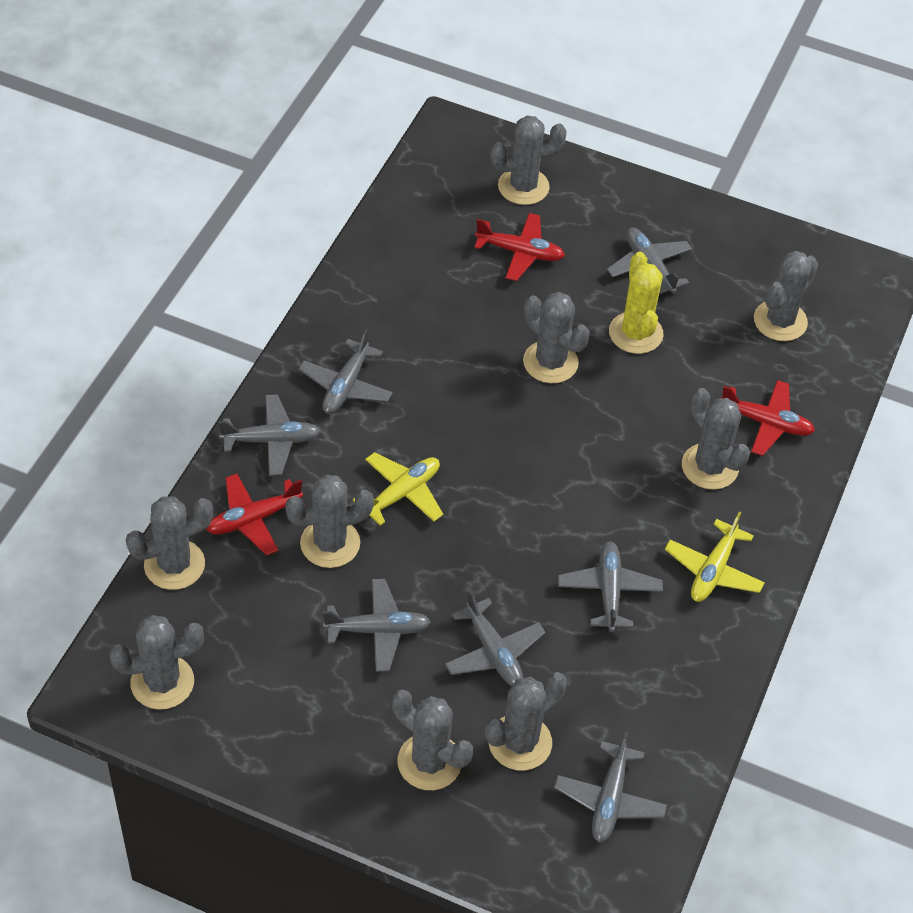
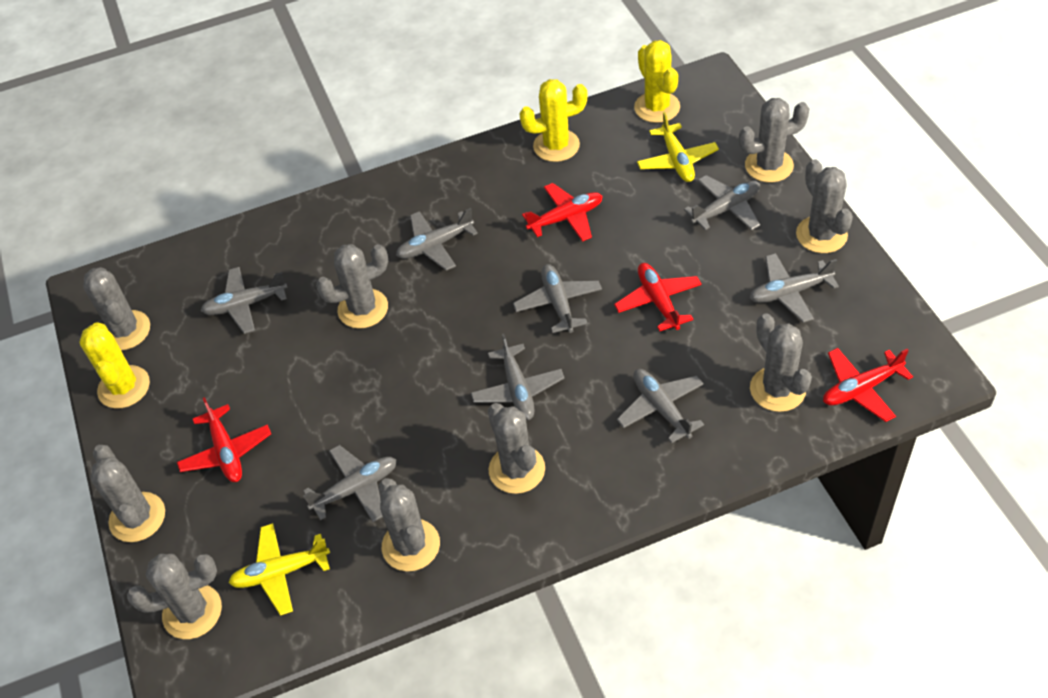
grey plane: 7 -> 8
red plane: 3 -> 4
yellow cactus: 1 -> 3

